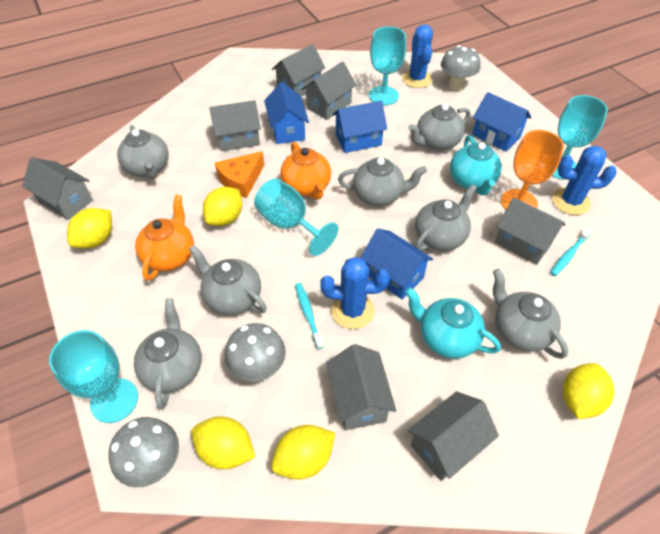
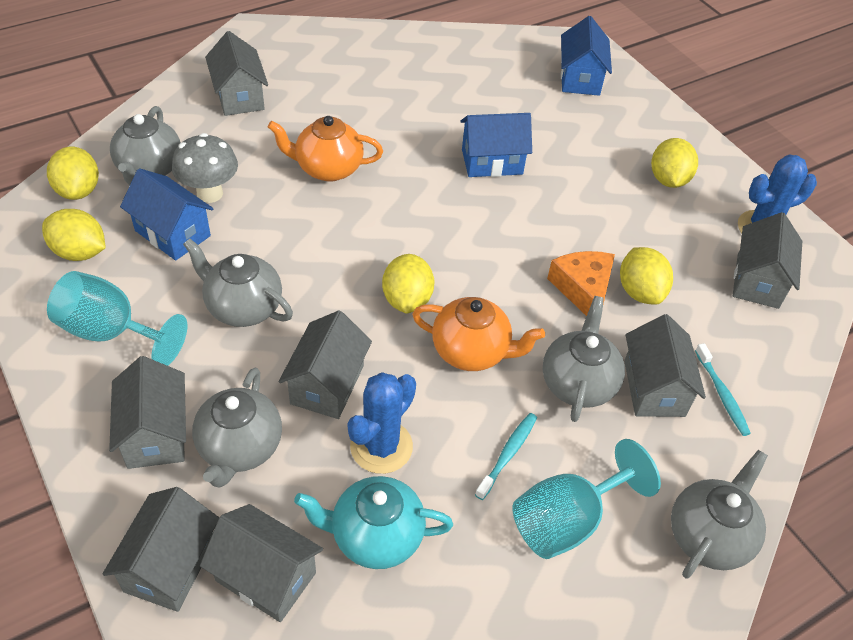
blue cactus: 3 -> 2
blue house: 4 -> 3
grey mushroom: 3 -> 1
grey teapot: 7 -> 5
orange goblet: 1 -> 0
turquoise goblet: 4 -> 2
turquoise teapot: 2 -> 1

